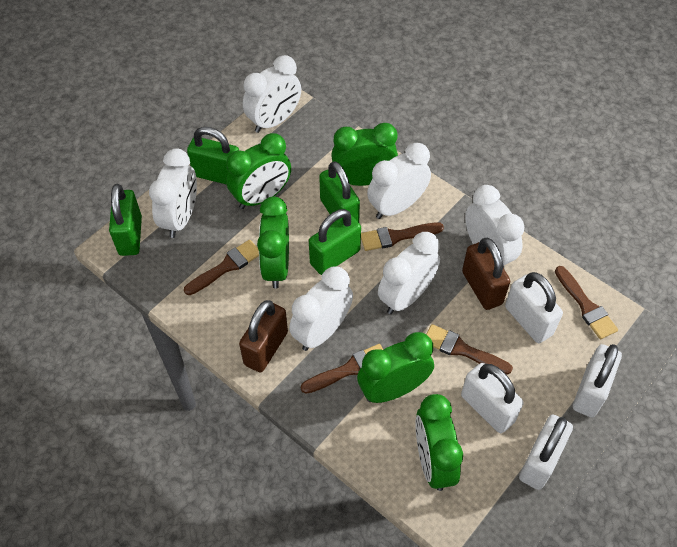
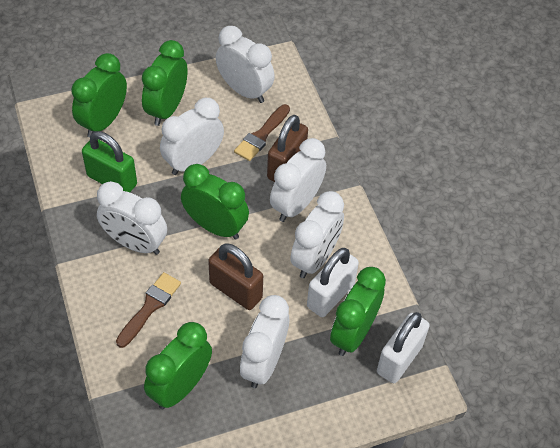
brown brush: 5 -> 2
green padlock: 4 -> 1
white padlock: 4 -> 2

